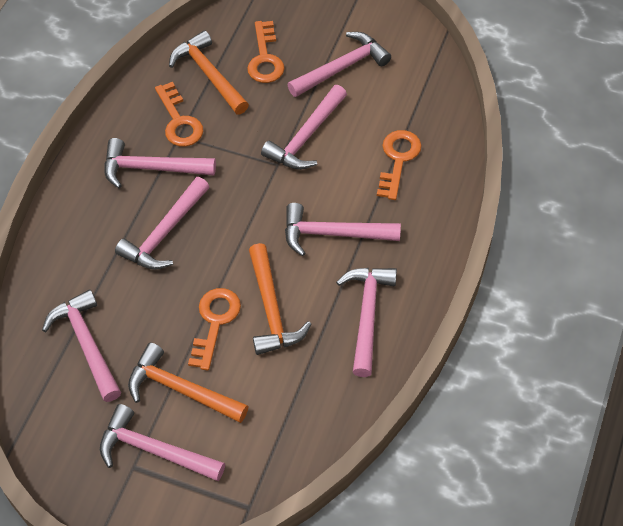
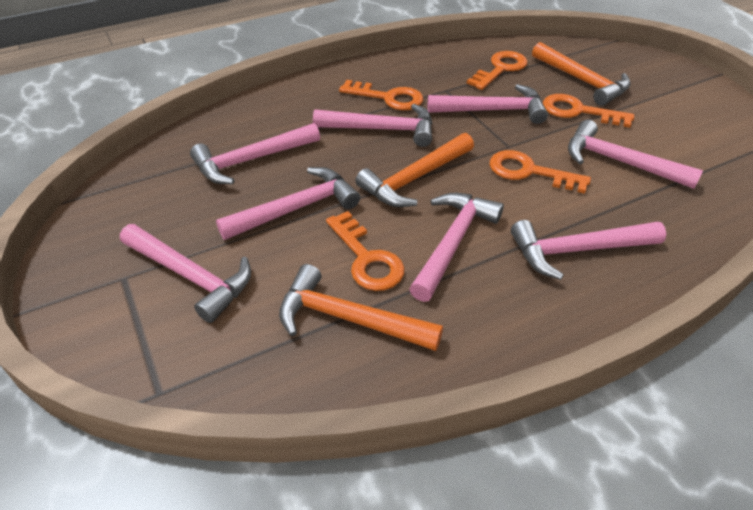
orange key: 4 -> 5

